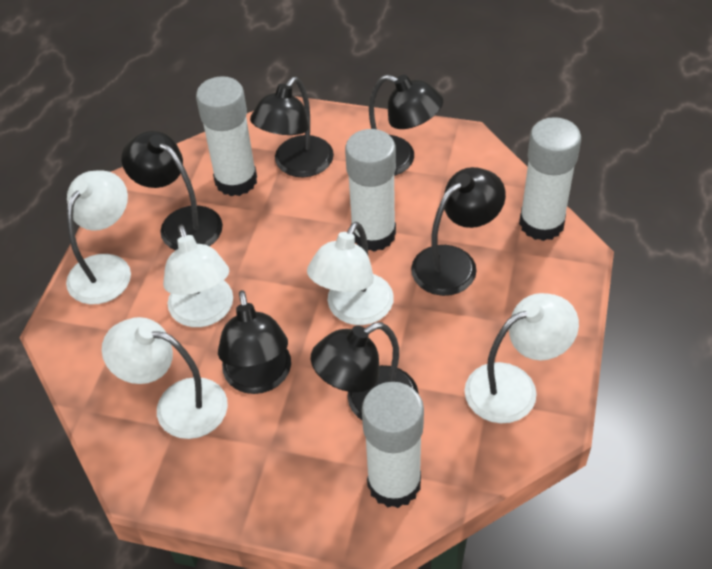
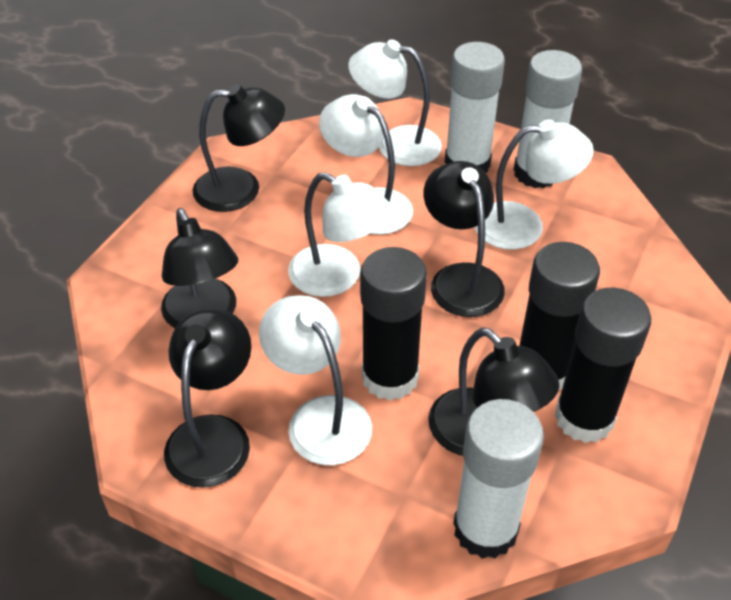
black glue stick: 0 -> 3
black lamp: 6 -> 5
white glue stick: 4 -> 3

